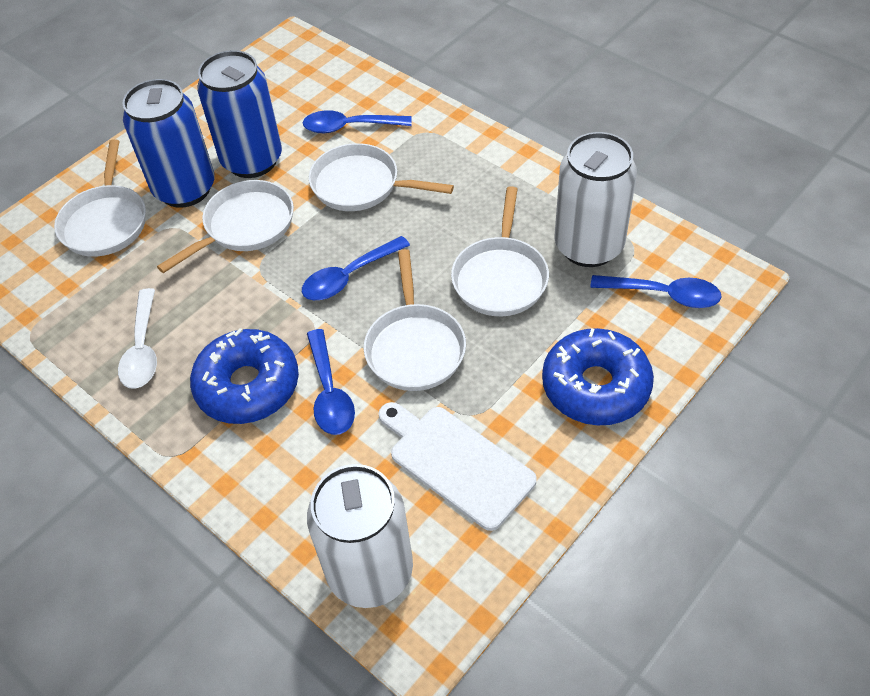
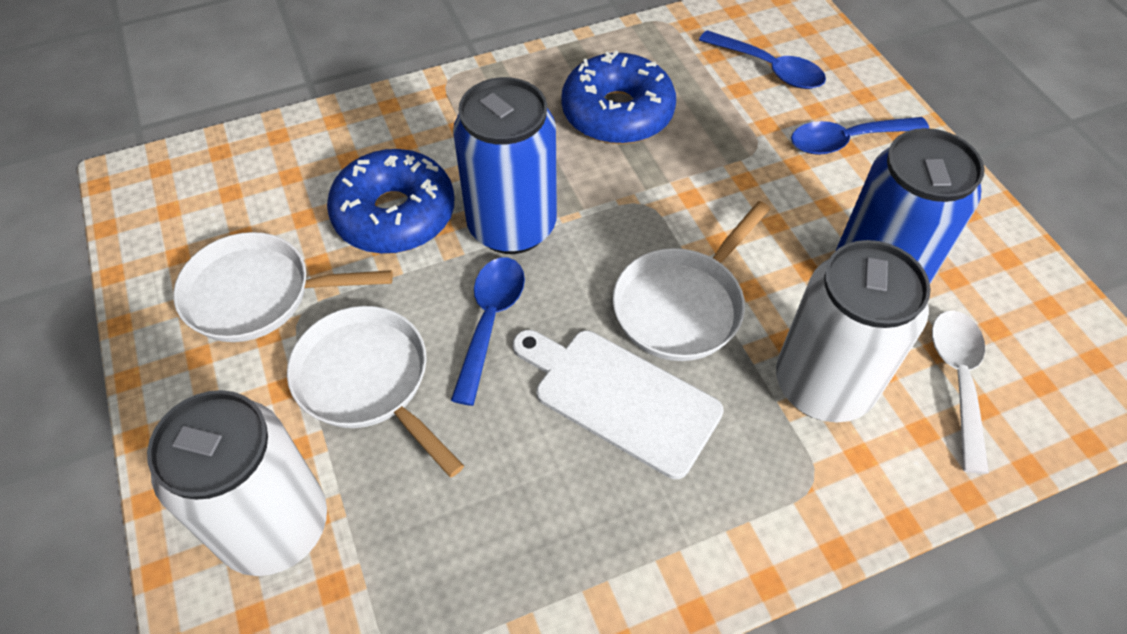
blue spoon: 4 -> 3
white pan: 5 -> 3

